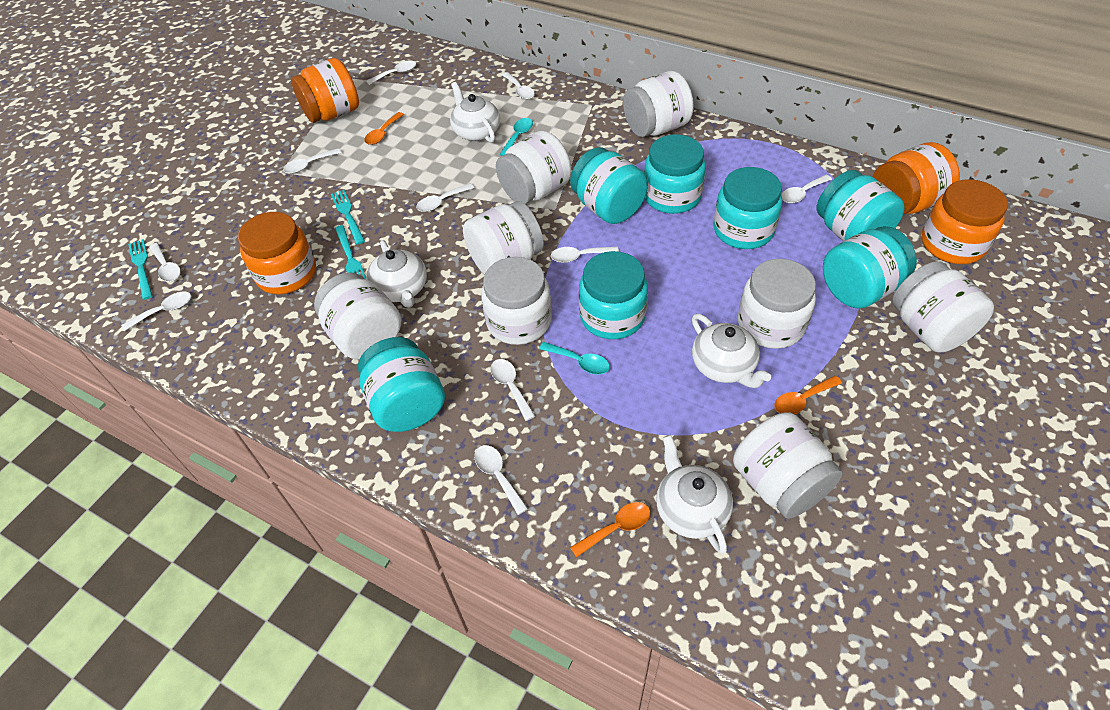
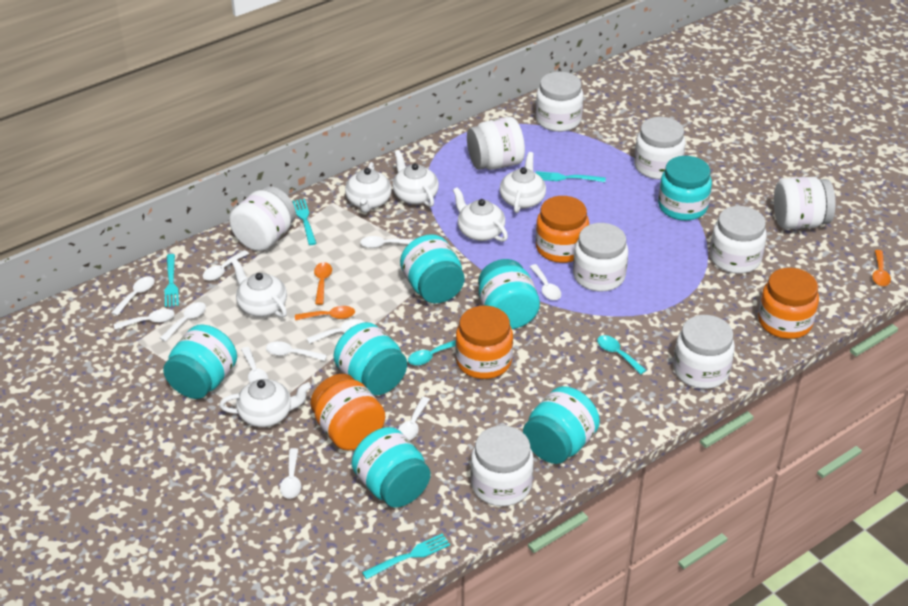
turquoise fork: 3 -> 4
white jar: 8 -> 9
white spoon: 10 -> 11
white teapot: 4 -> 6

